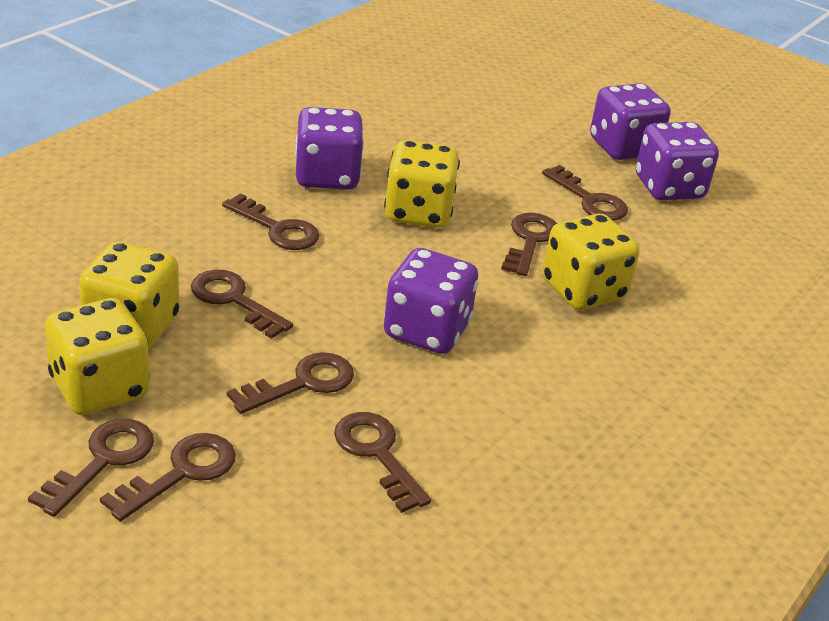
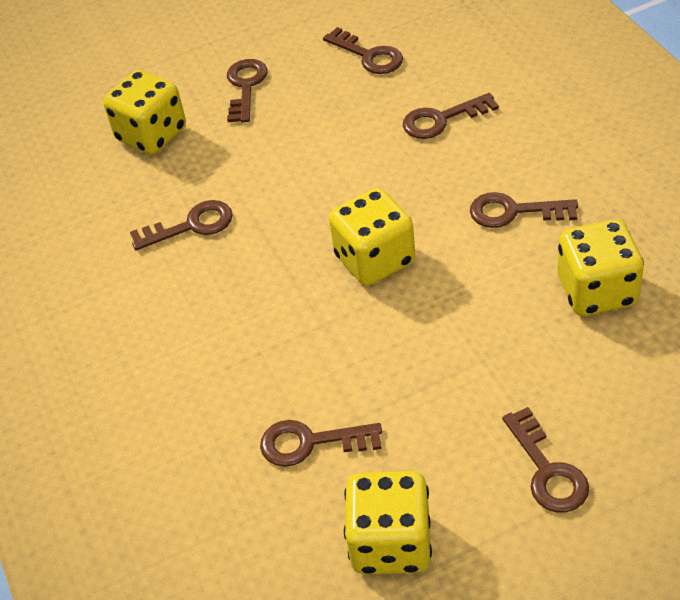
brown key: 8 -> 7
purple dice: 4 -> 0

